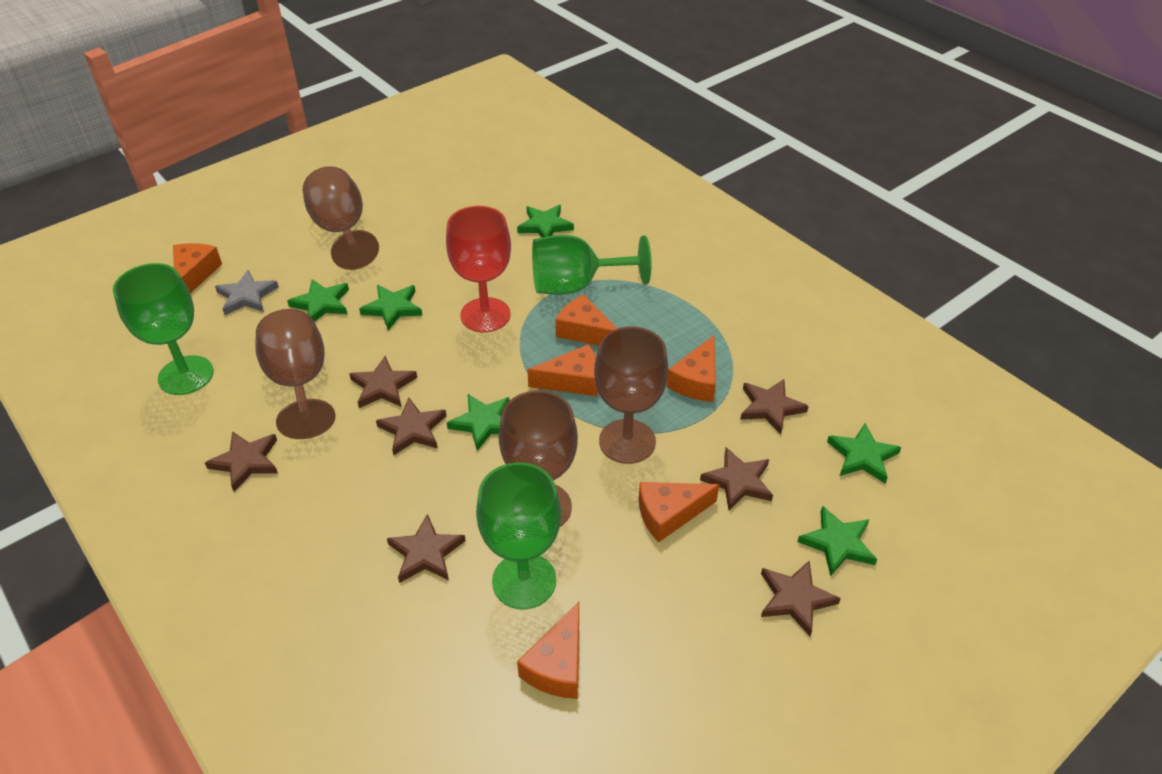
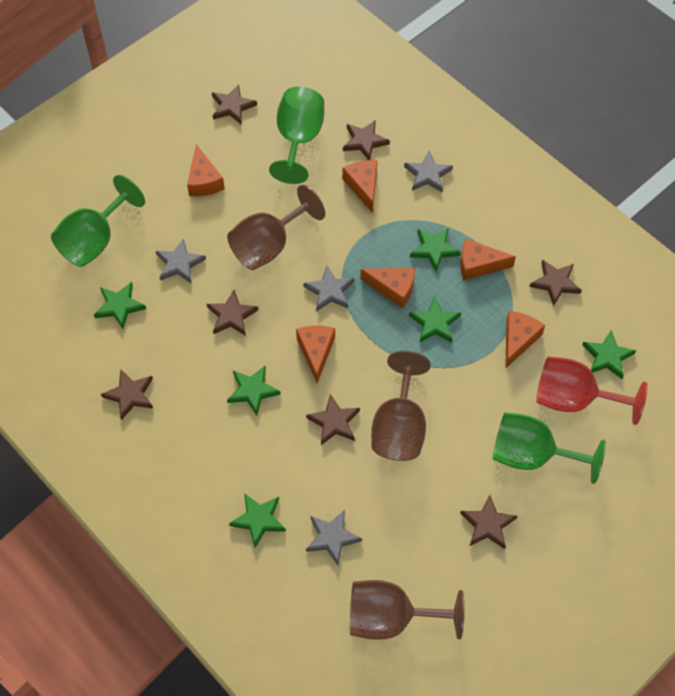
brown goblet: 4 -> 3
grey star: 1 -> 4

